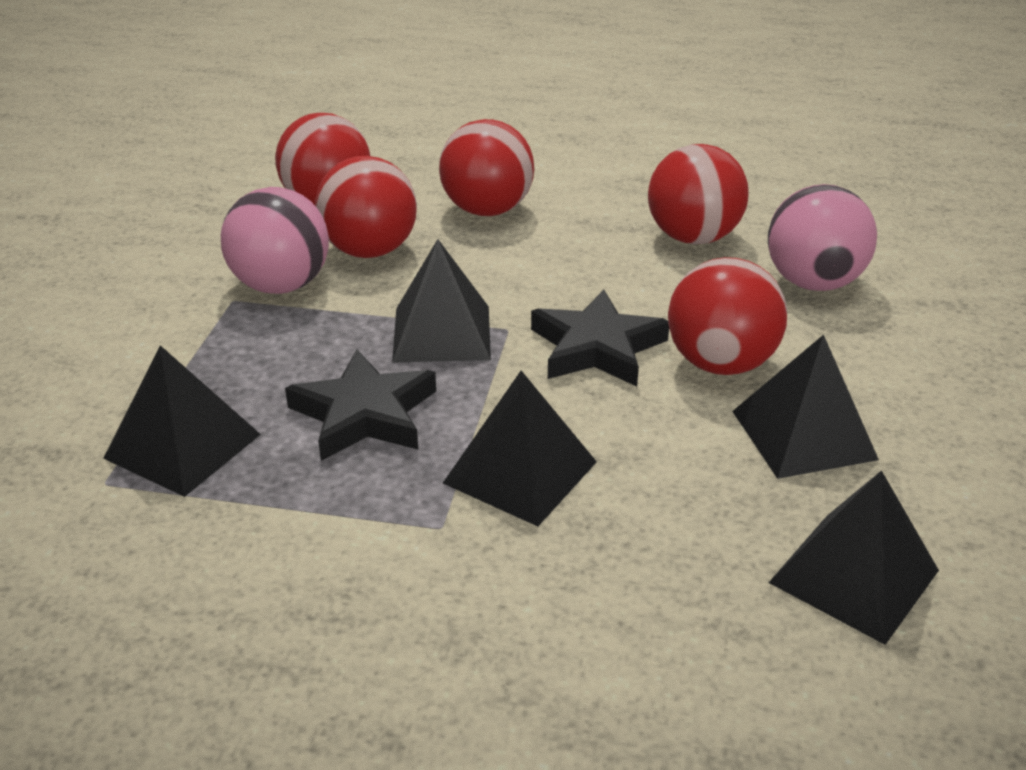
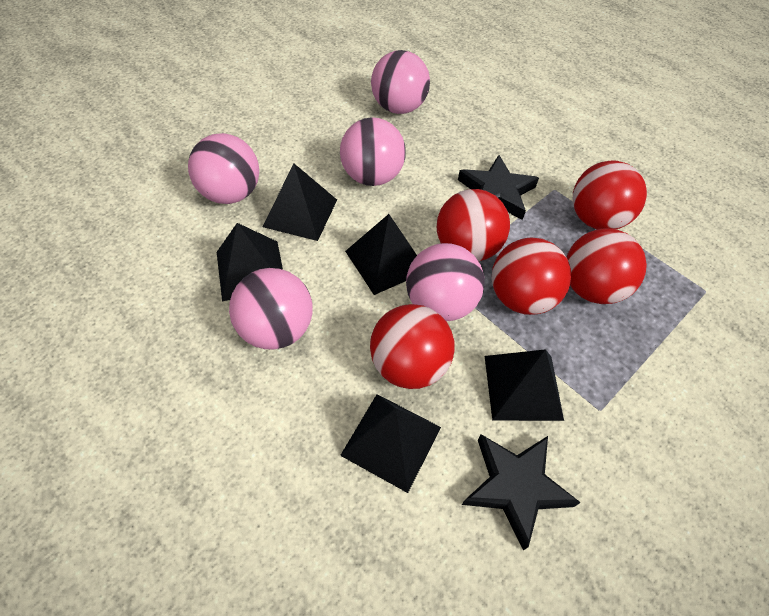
pink ball: 2 -> 5

